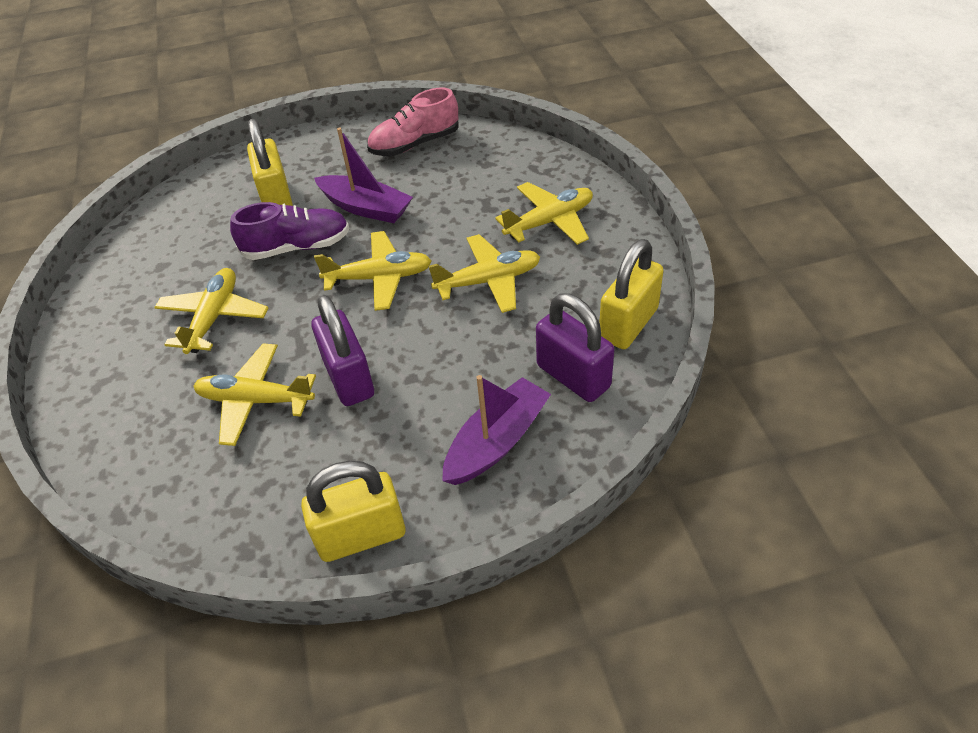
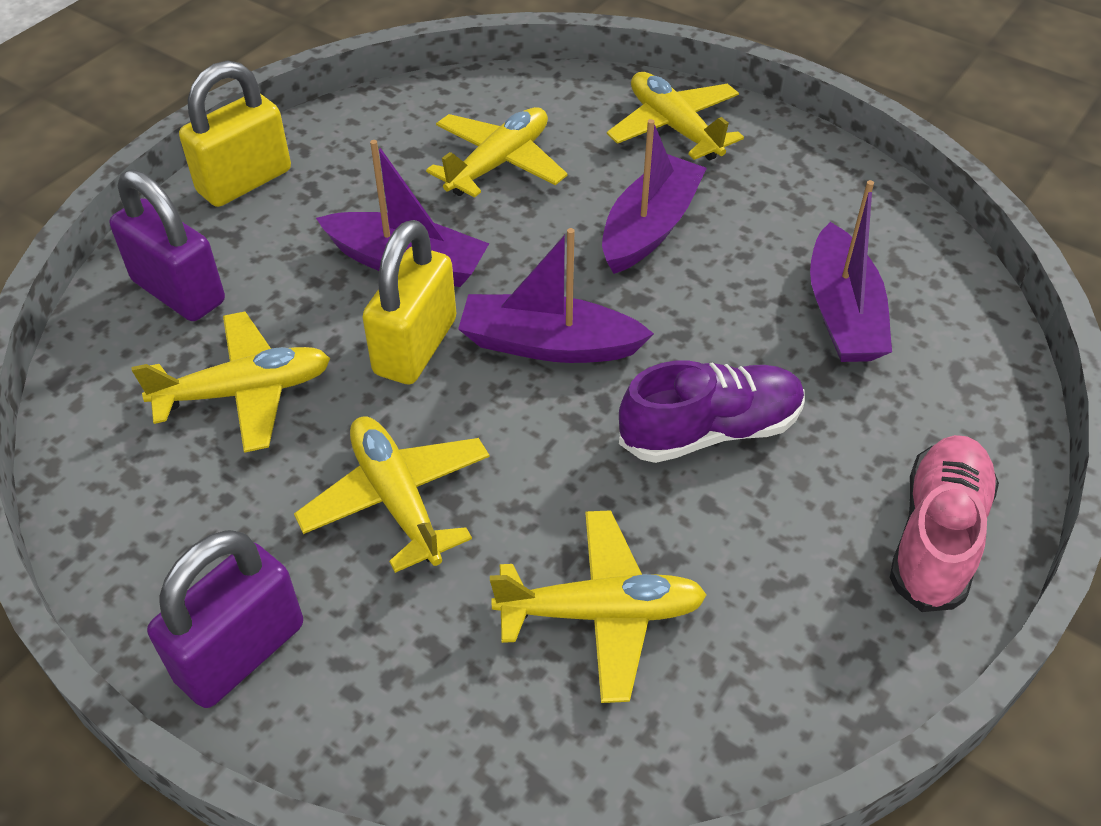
purple boat: 2 -> 4
yellow padlock: 3 -> 2

